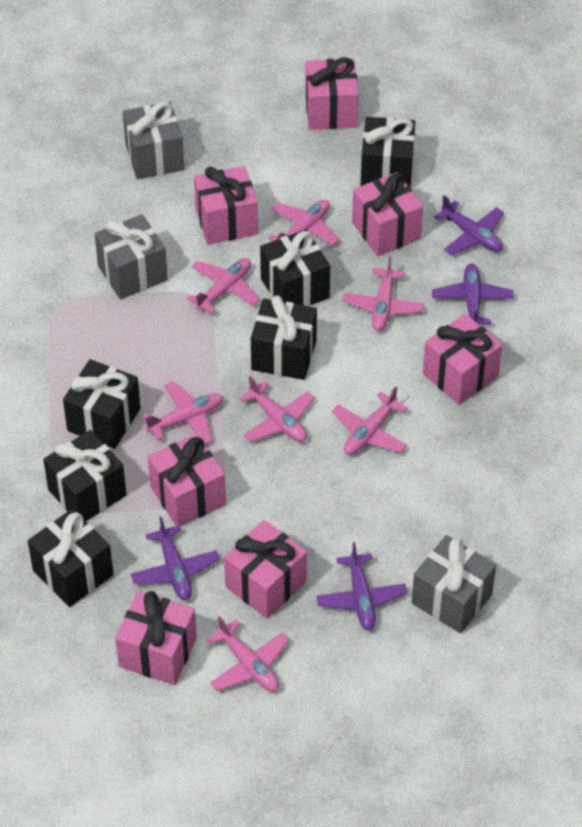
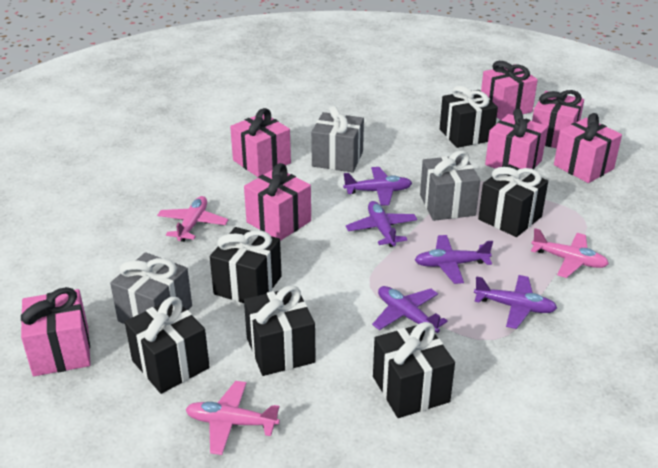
pink plane: 7 -> 3
purple plane: 4 -> 5

